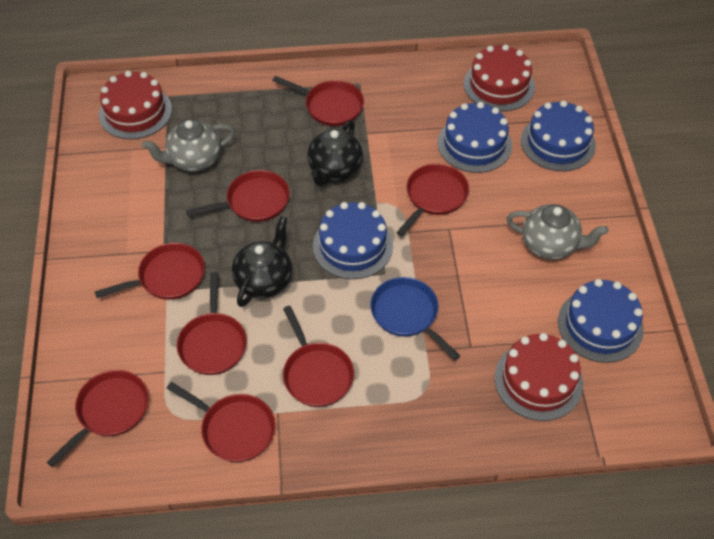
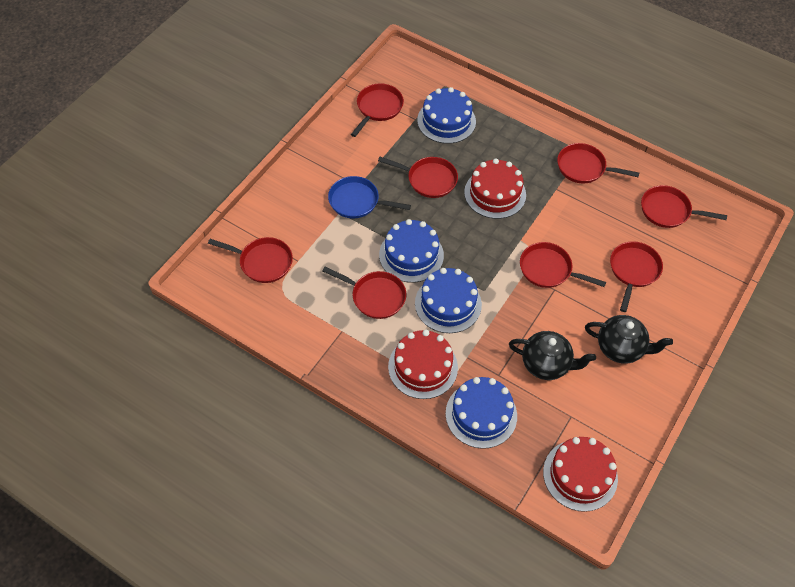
grey teapot: 2 -> 0

